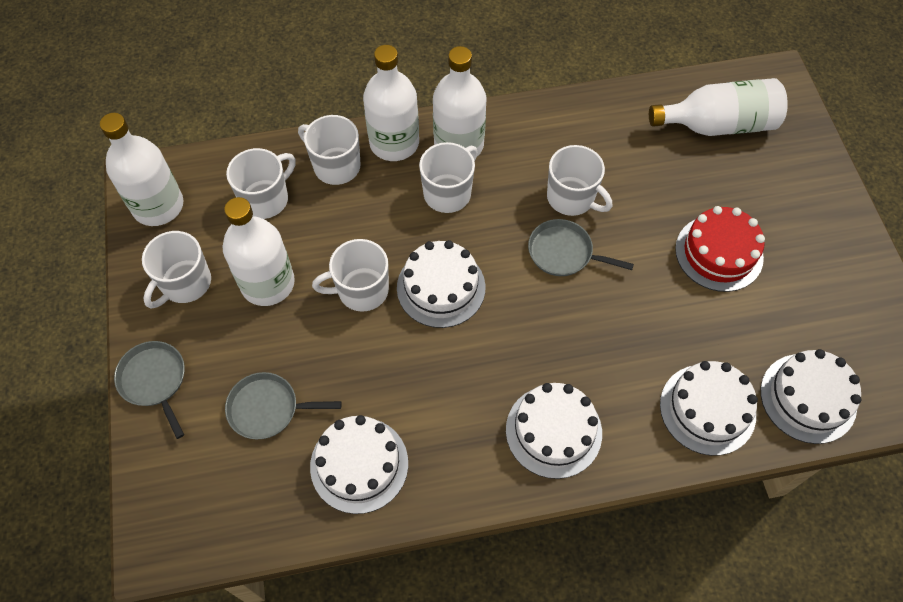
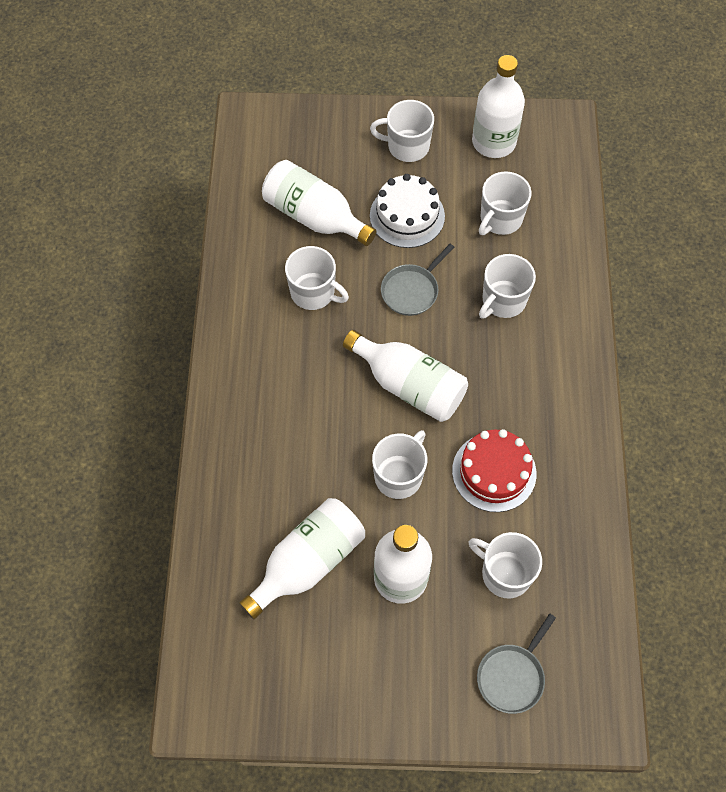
grey pan: 3 -> 2
white cake: 5 -> 1

